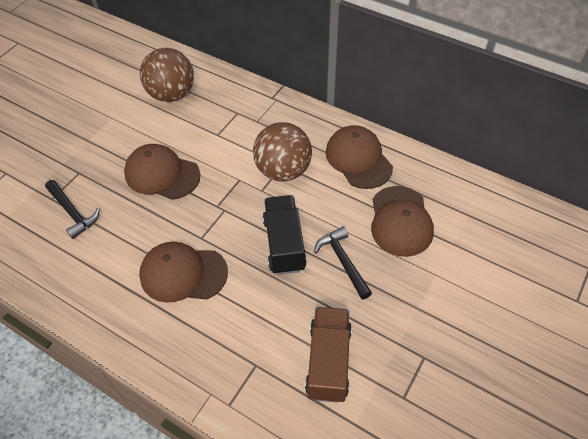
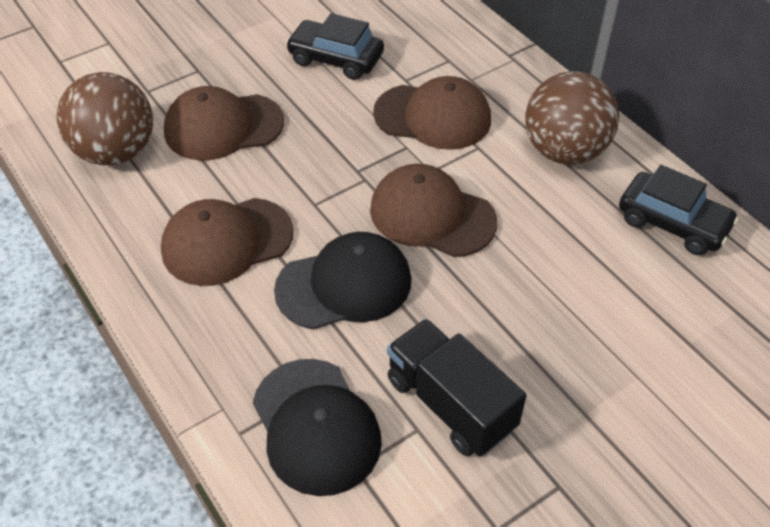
black cap: 0 -> 2
black car: 0 -> 2
black hammer: 2 -> 0
brown truck: 1 -> 0

